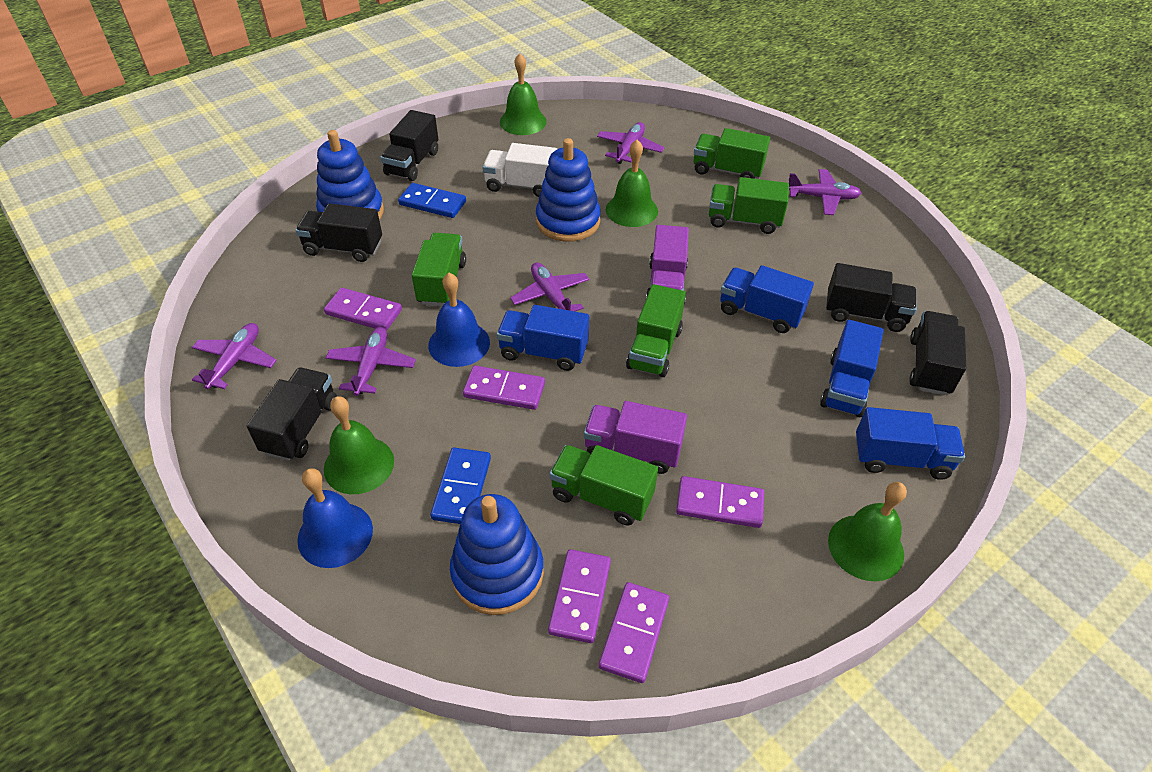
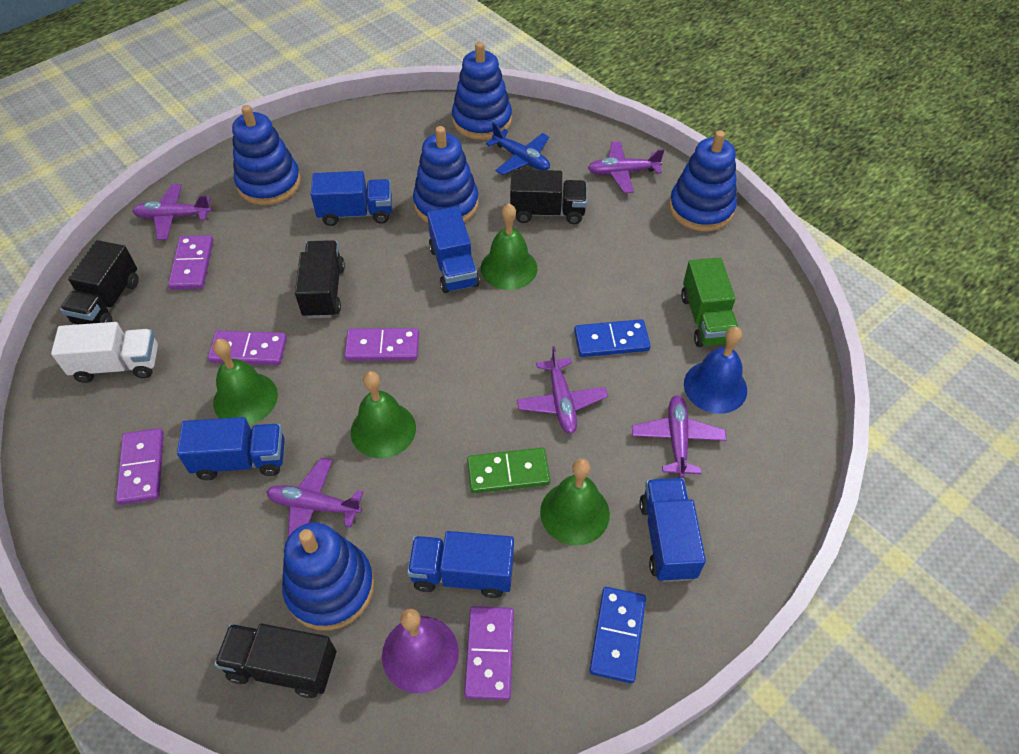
black truck: 5 -> 4
blue bell: 2 -> 1
blue plane: 0 -> 1
blue stacking toy: 3 -> 5
blue truck: 4 -> 5
green domino: 0 -> 1
green truck: 5 -> 1
purple bell: 0 -> 1
purple truck: 2 -> 0

